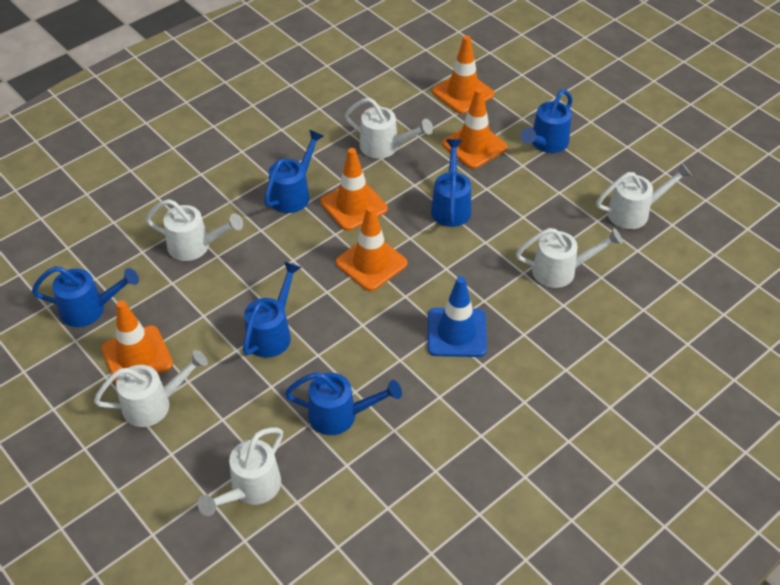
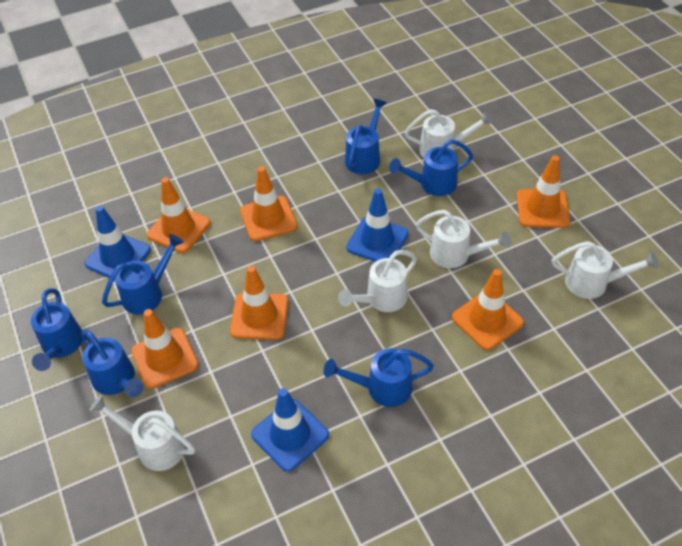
blue traffic cone: 1 -> 3
orange traffic cone: 5 -> 6
white watering can: 6 -> 5

